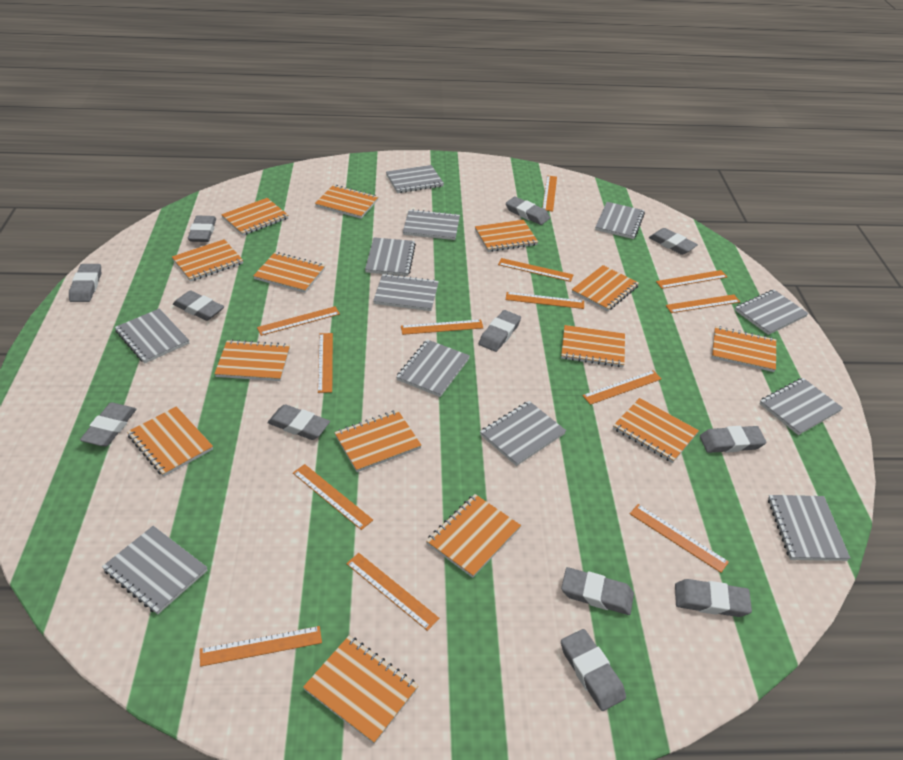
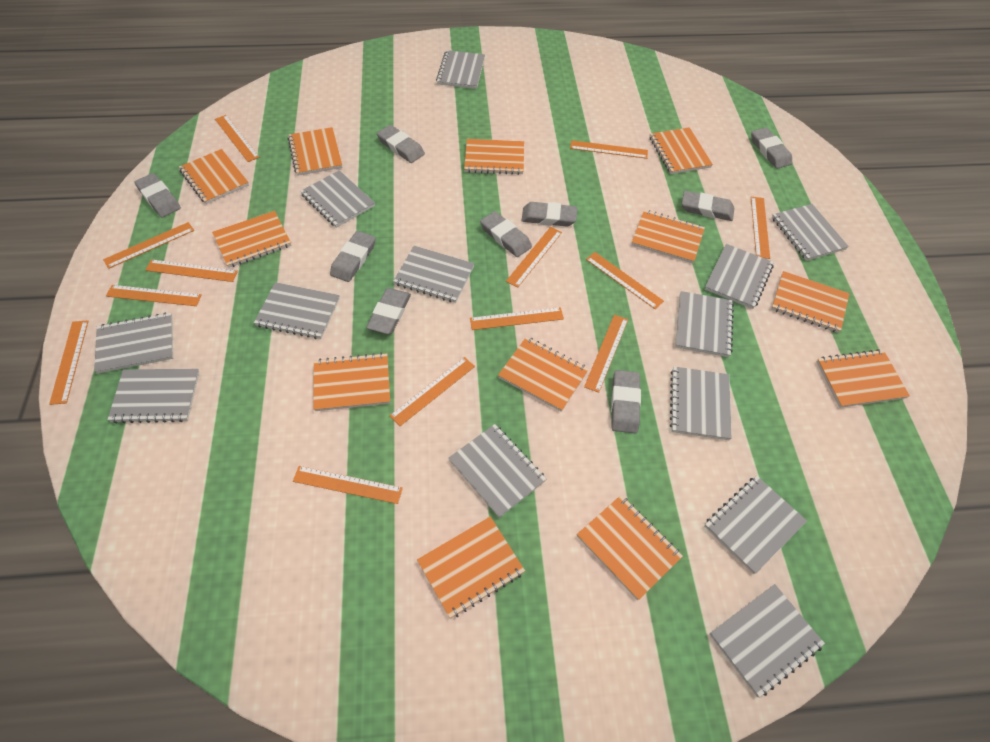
grey eraser: 12 -> 9
grey notebook: 12 -> 13
orange notebook: 14 -> 12

